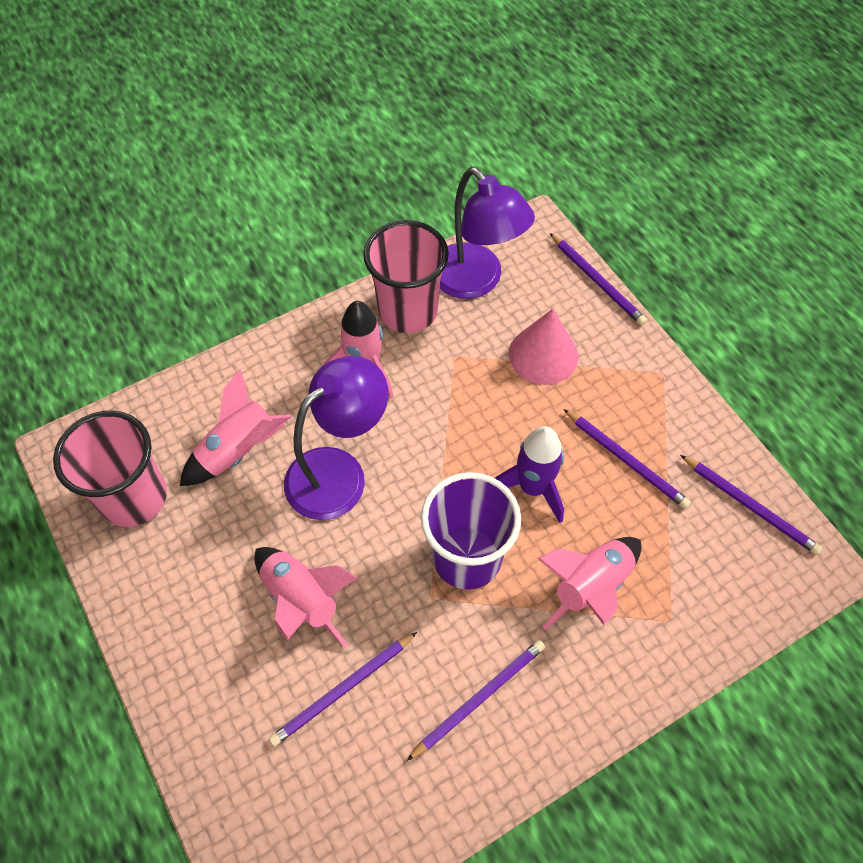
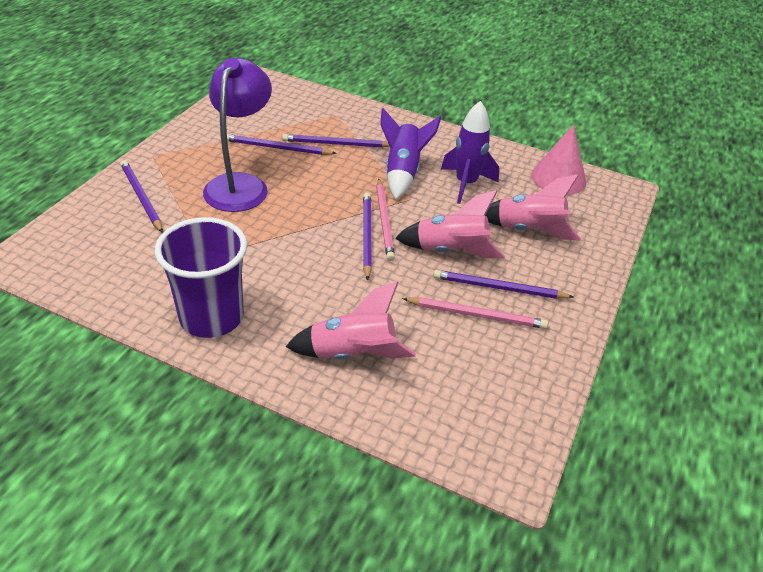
pink cup: 2 -> 0
pink pencil: 0 -> 2
pink rocket: 4 -> 3
purple lamp: 2 -> 1
purple rocket: 1 -> 2

